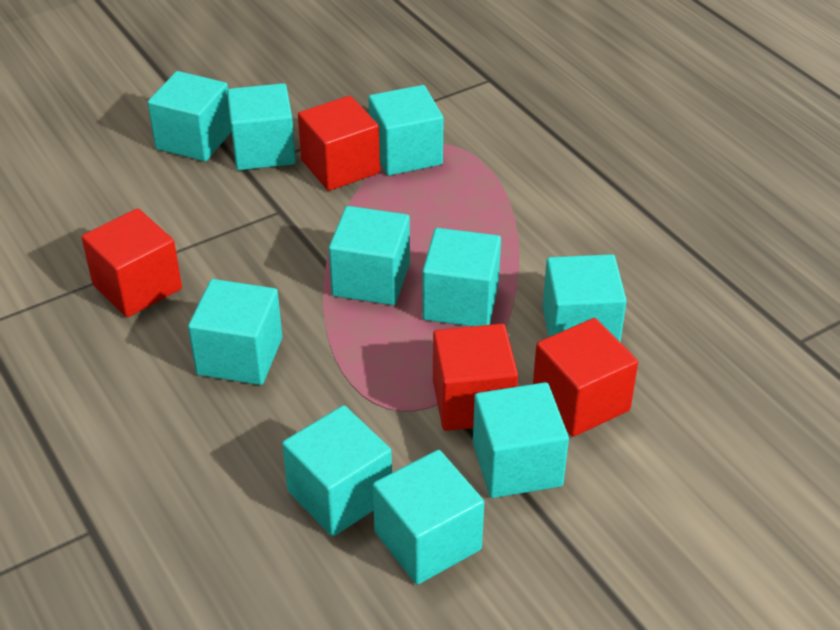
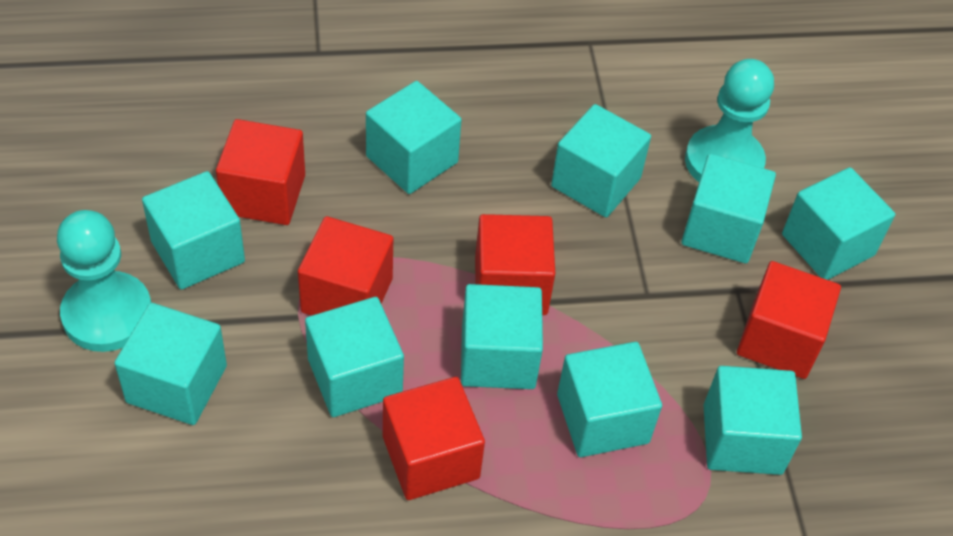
red cube: 4 -> 5
turquoise pawn: 0 -> 2

